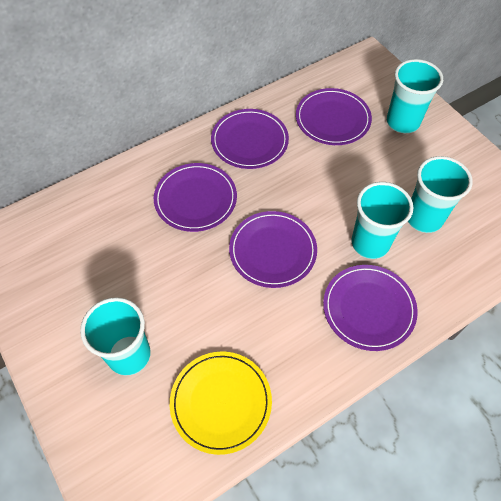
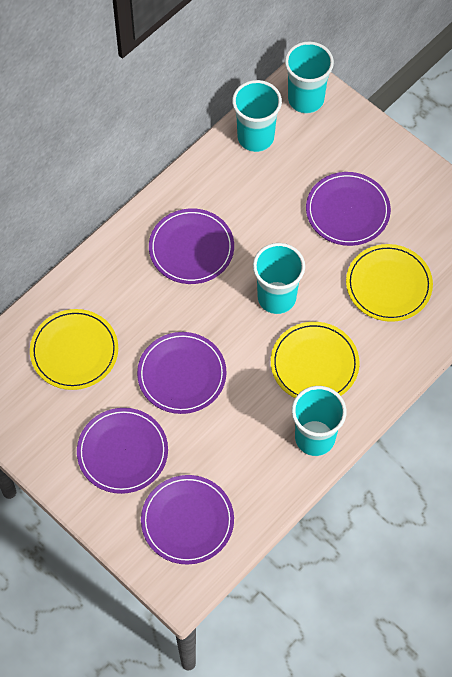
yellow plate: 1 -> 3

